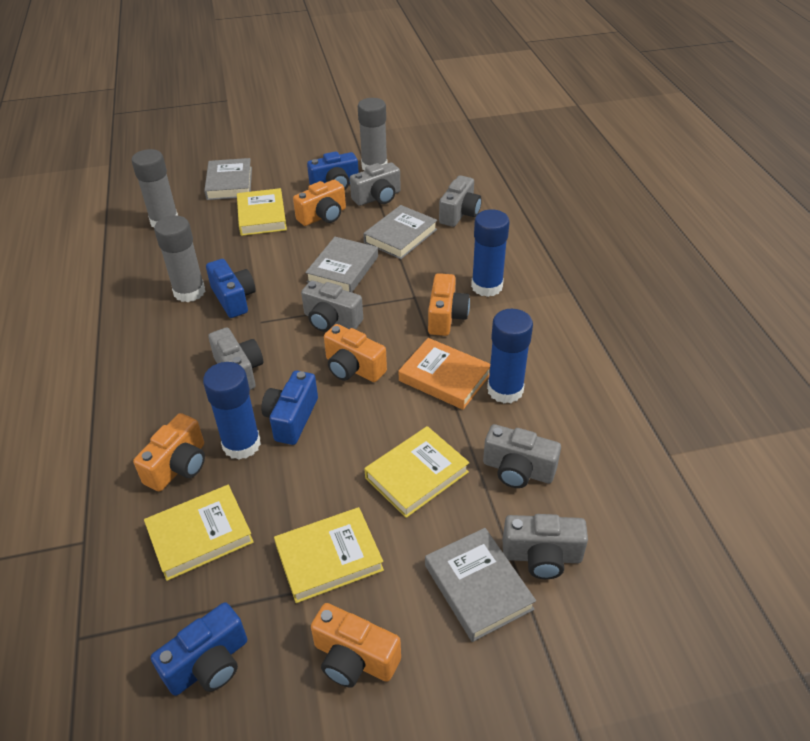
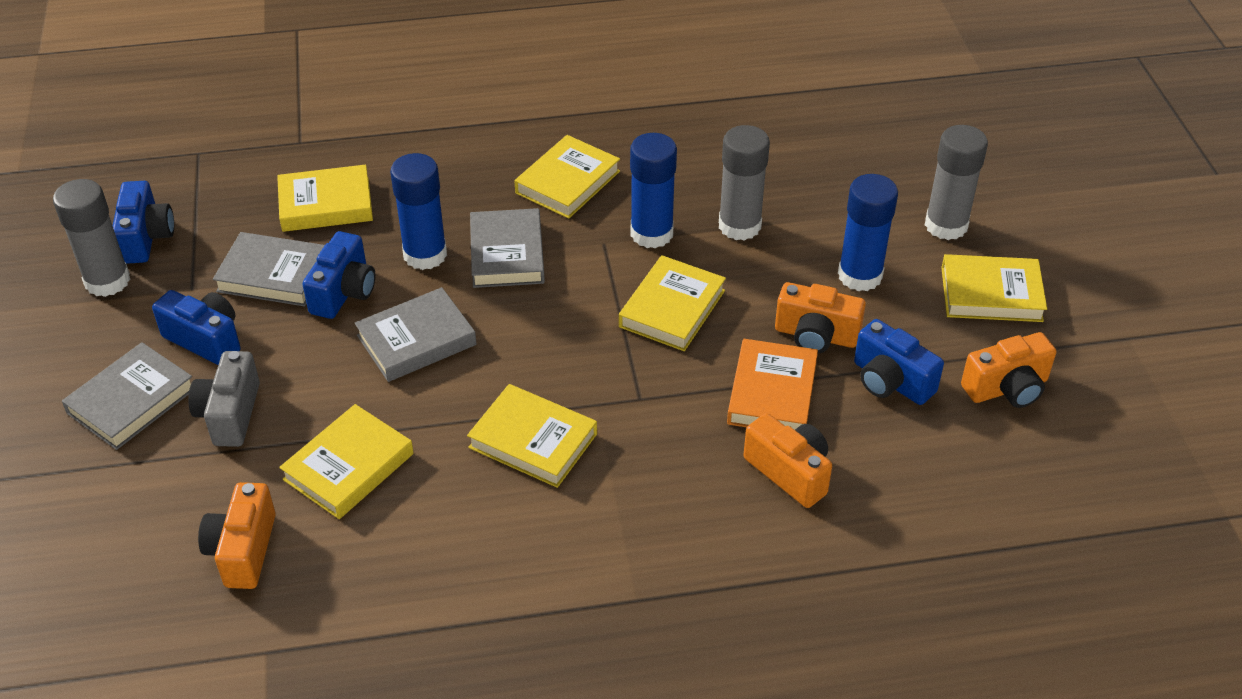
grey camera: 6 -> 1
orange camera: 5 -> 4
yellow book: 4 -> 6

